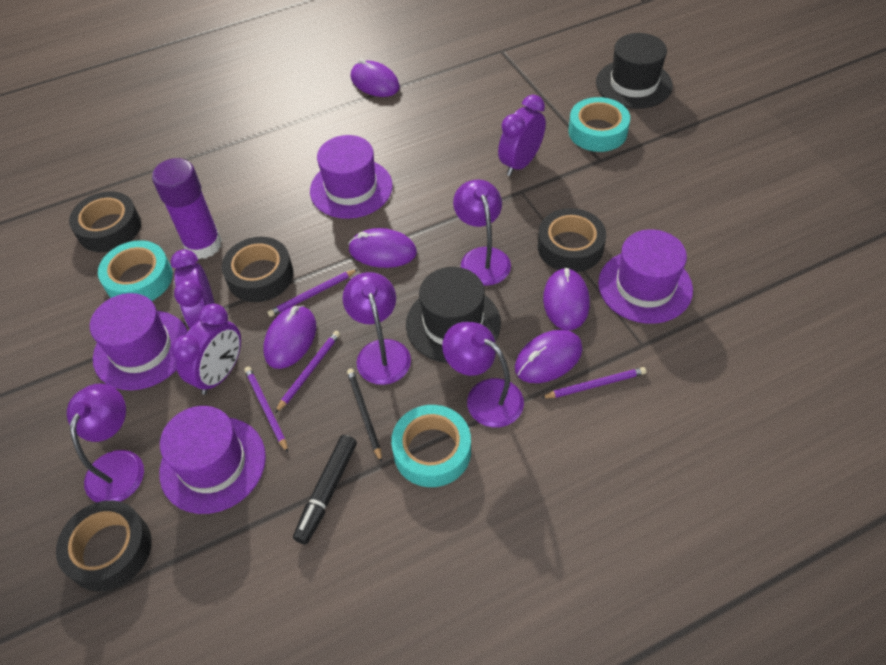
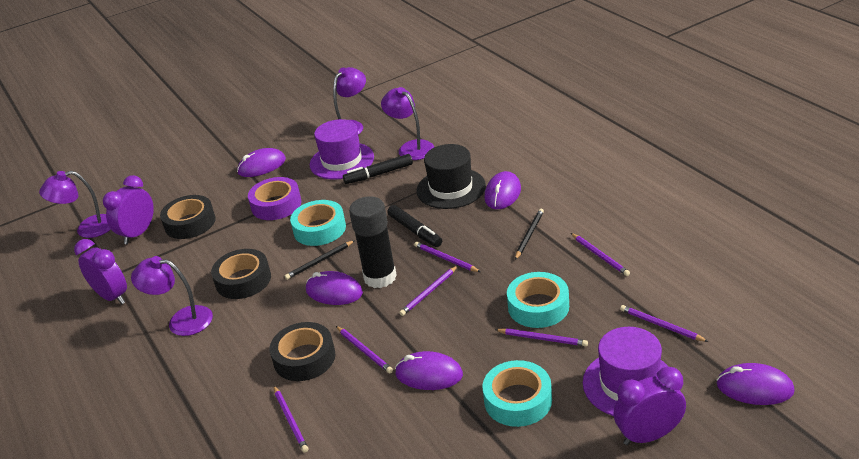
black glue stick: 0 -> 1
black hat: 2 -> 1
black marker: 1 -> 2
black pencil: 1 -> 2
black tape: 4 -> 3
purple glue stick: 1 -> 0
purple hat: 4 -> 2
purple pencil: 4 -> 7
purple tape: 0 -> 1

